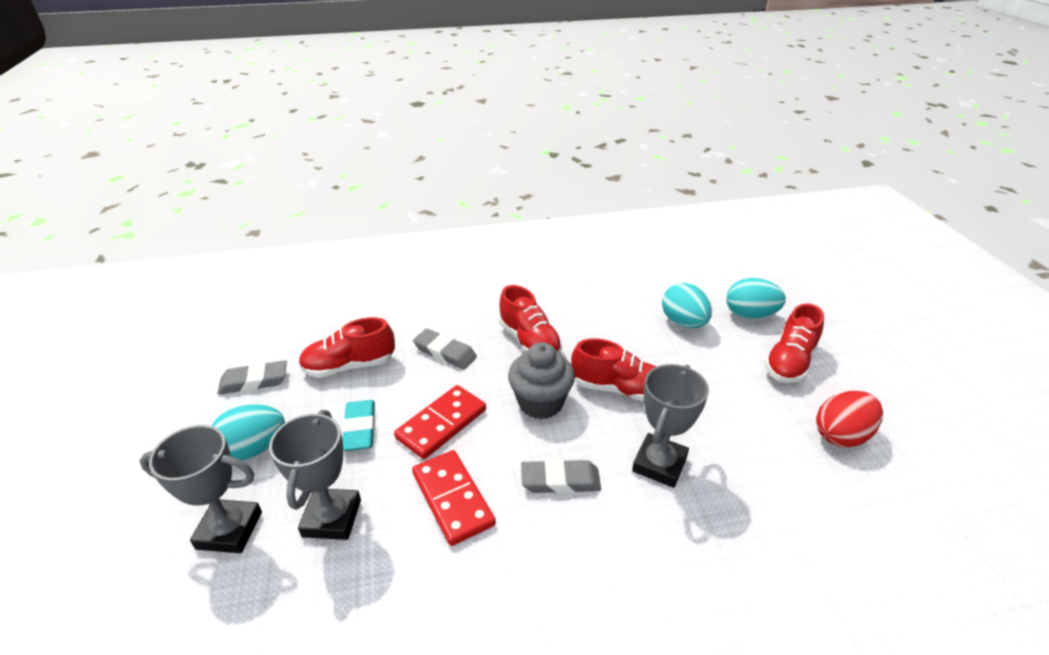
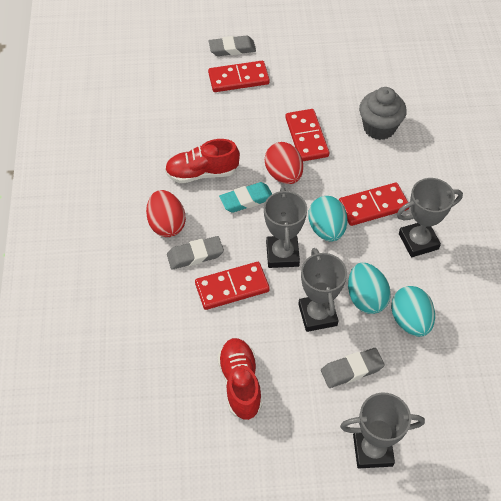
grey trophy: 3 -> 4
red domino: 2 -> 4
red egg: 1 -> 2
red shoe: 4 -> 2

